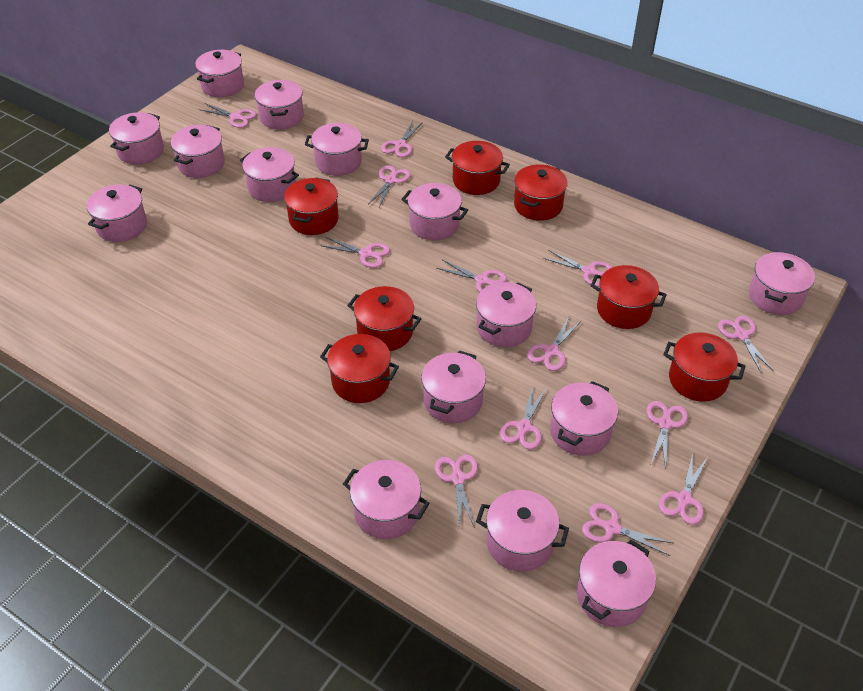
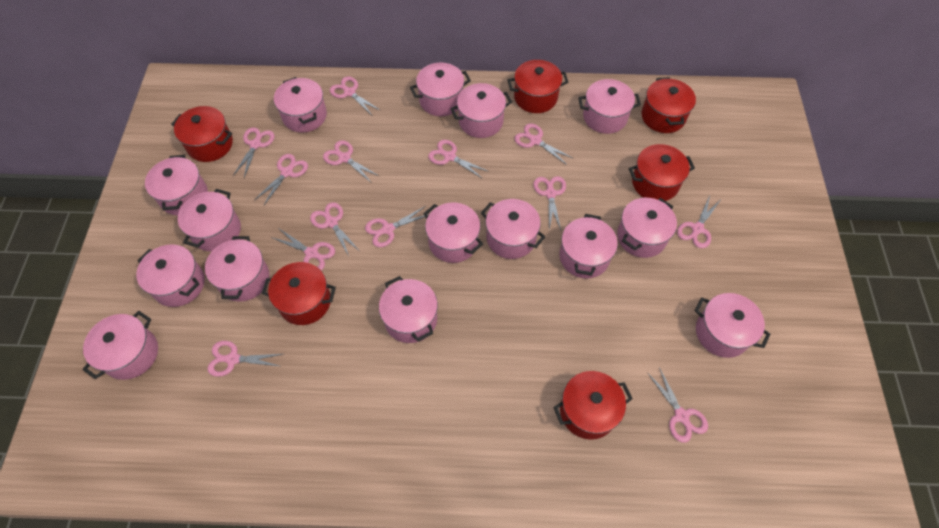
red pot: 7 -> 6

